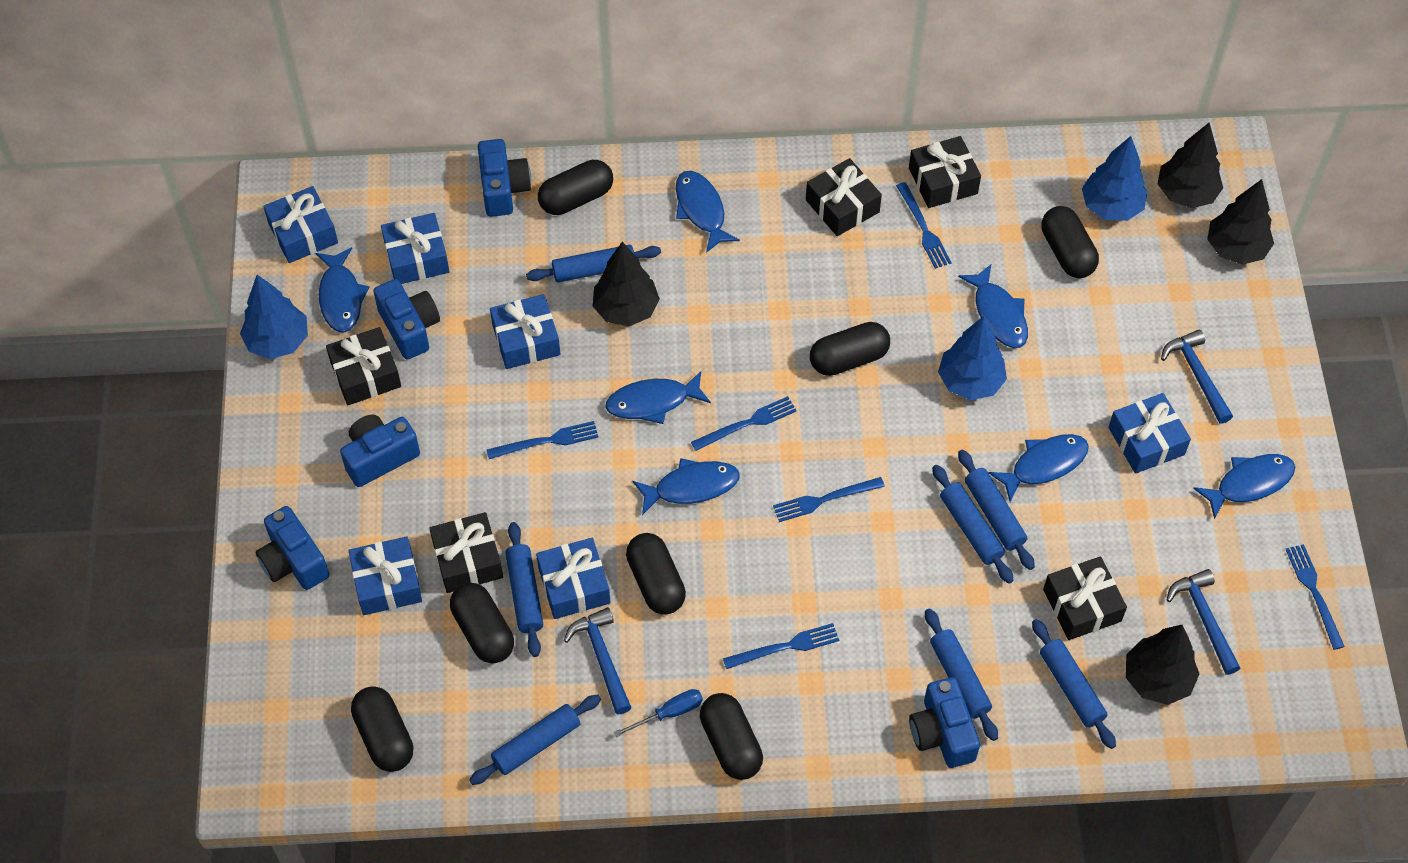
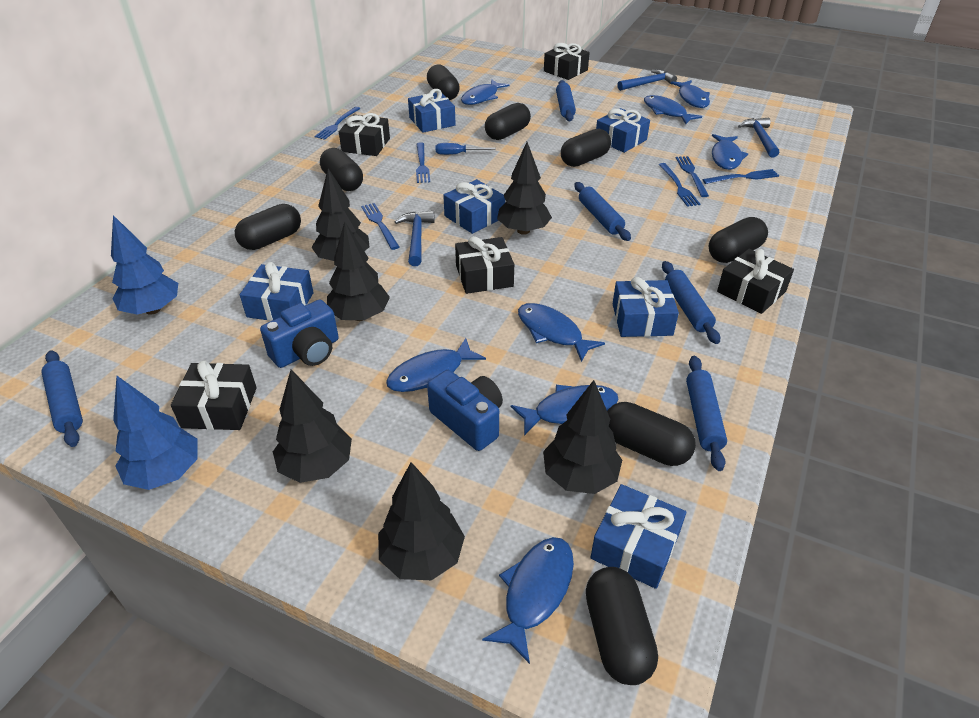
black capsule: 7 -> 8
black tree: 4 -> 6
blue camera: 5 -> 2
blue fish: 7 -> 8
blue rolling pin: 7 -> 5
blue tree: 3 -> 2

